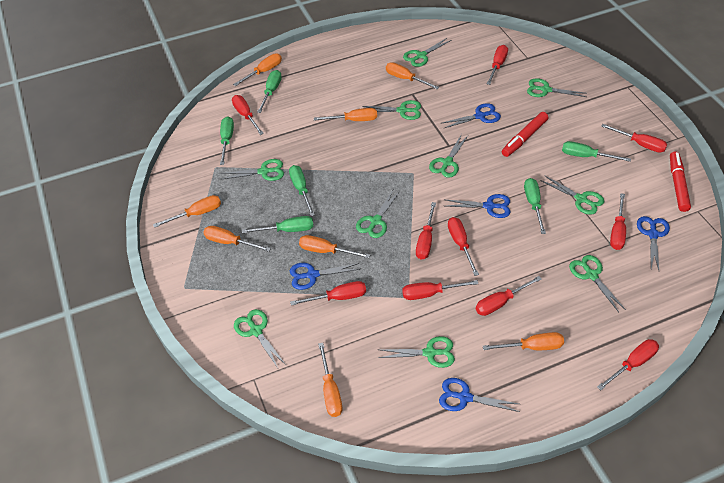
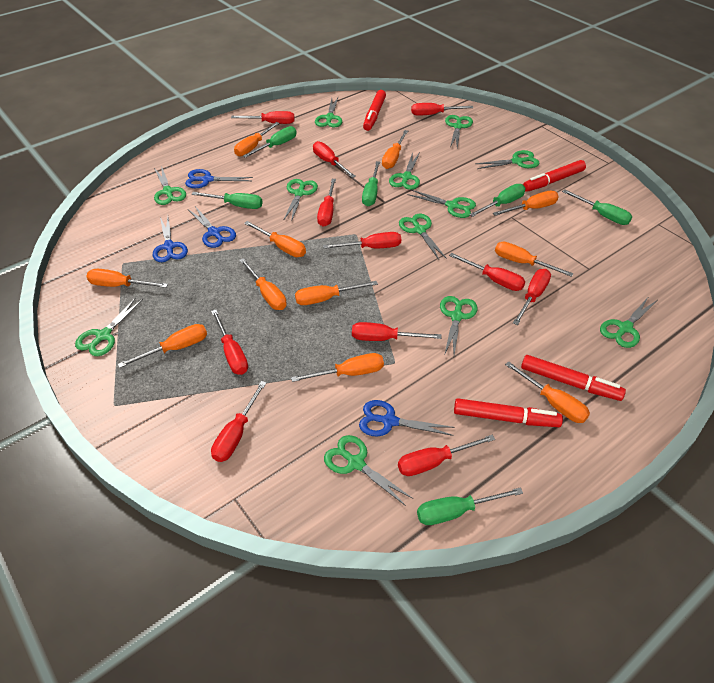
blue scissors: 5 -> 4
green scissors: 10 -> 12
orange screwdriver: 8 -> 11
red marker: 2 -> 4
red screwdriver: 10 -> 11

